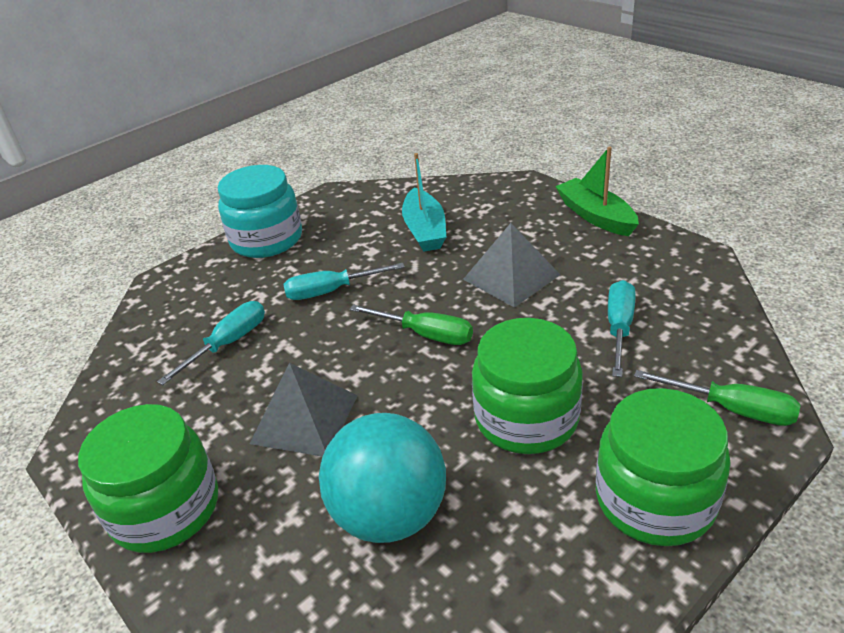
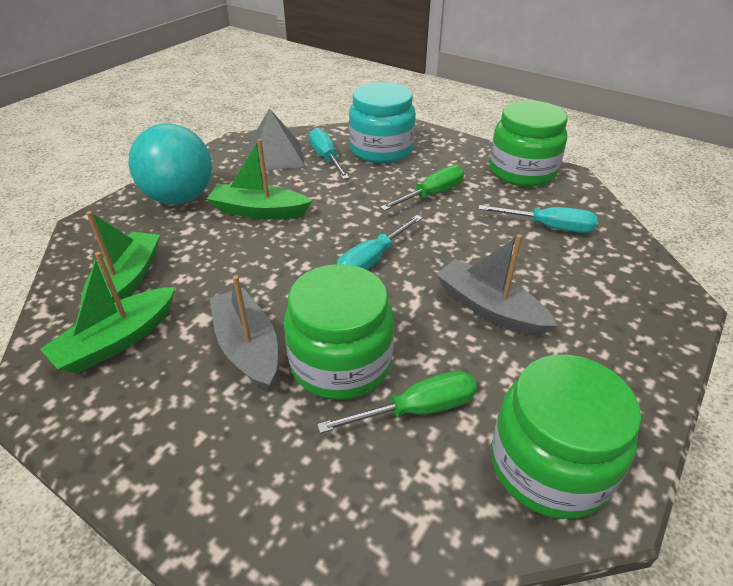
green boat: 1 -> 3
grey boat: 0 -> 2
grey pyramid: 2 -> 1
turquoise boat: 1 -> 0

